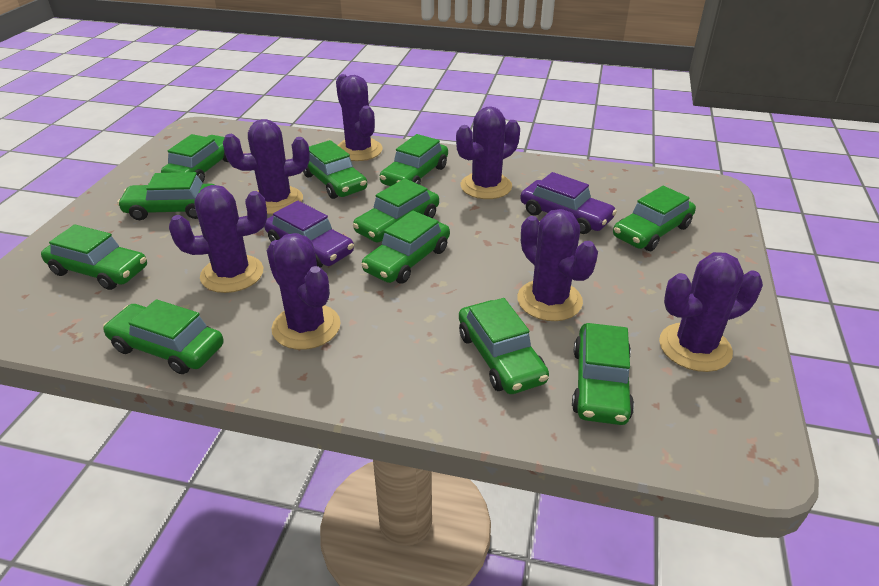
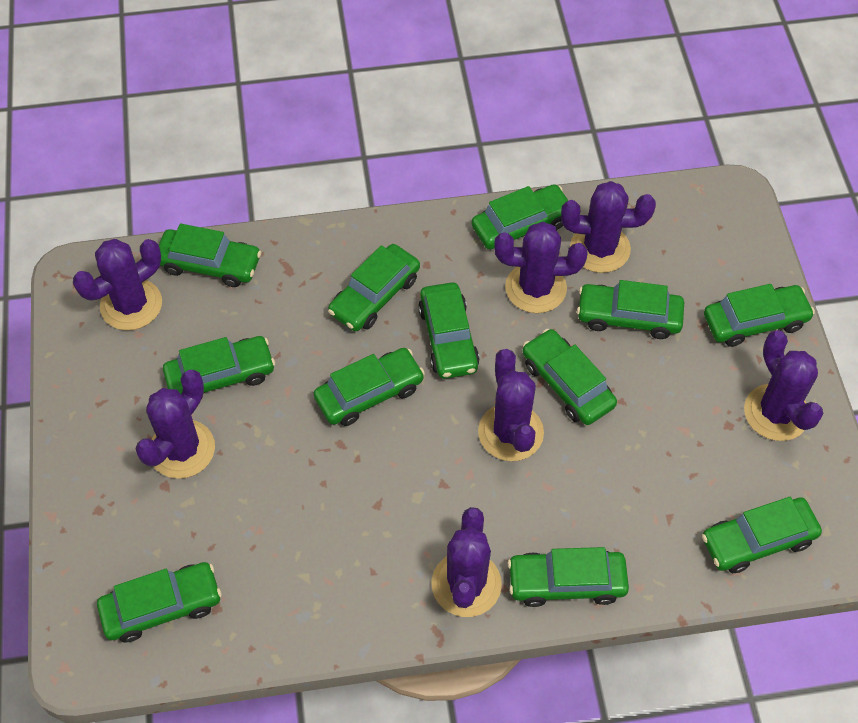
green car: 11 -> 12
purple car: 2 -> 0

